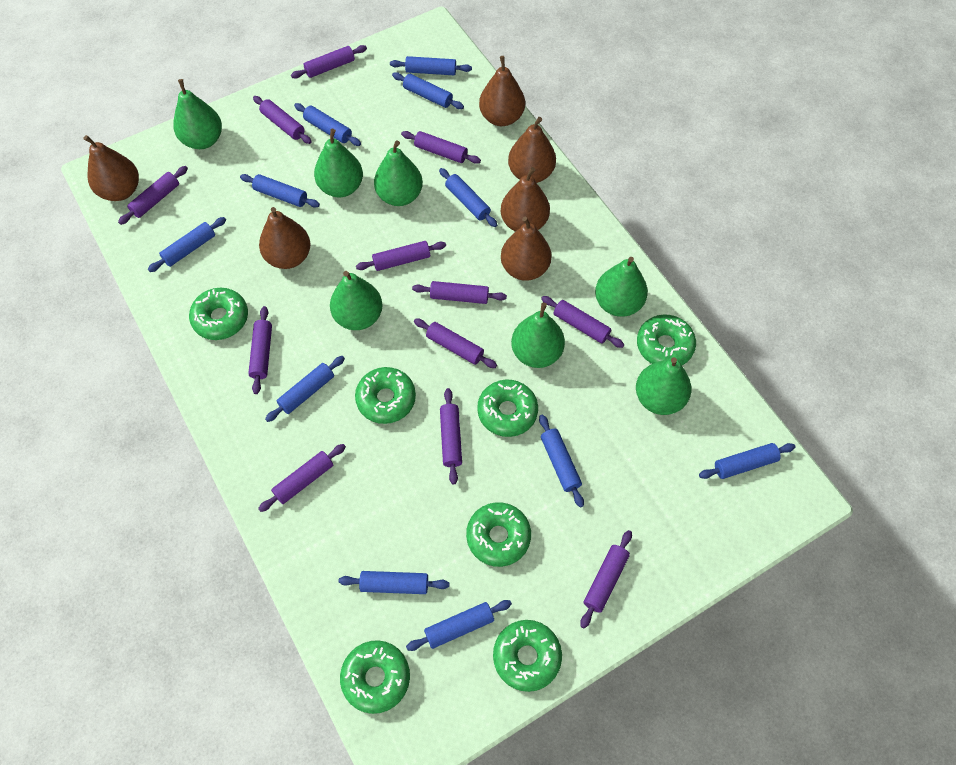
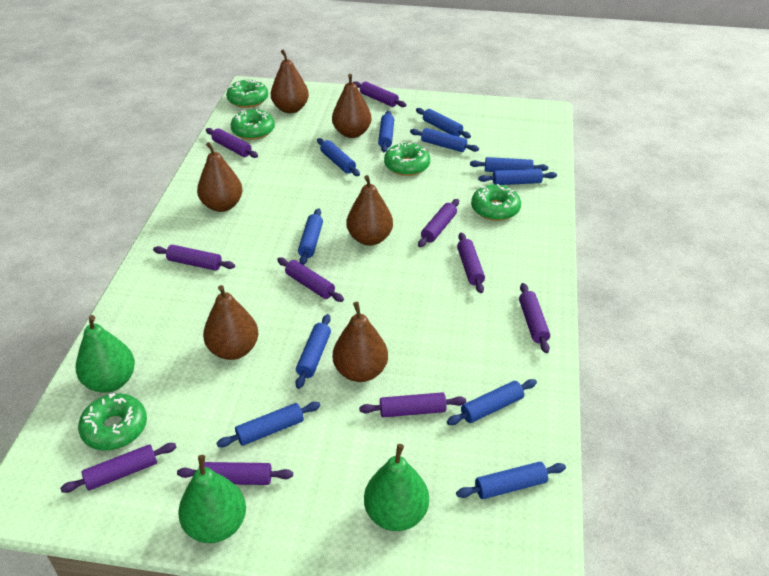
green donut: 7 -> 5
green pear: 7 -> 3
purple rolling pin: 12 -> 10

